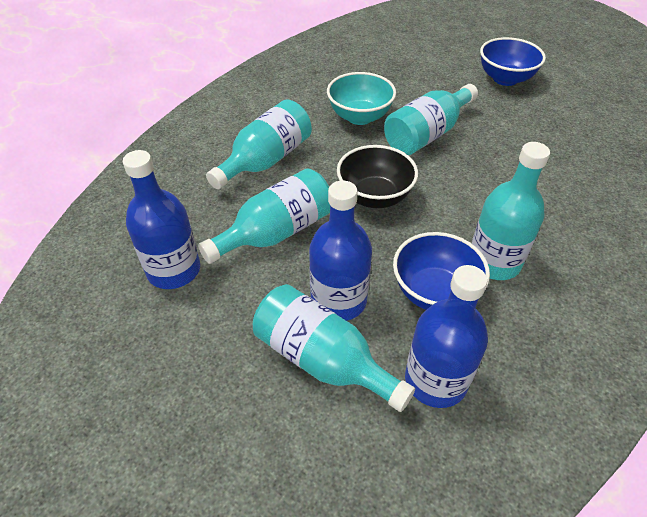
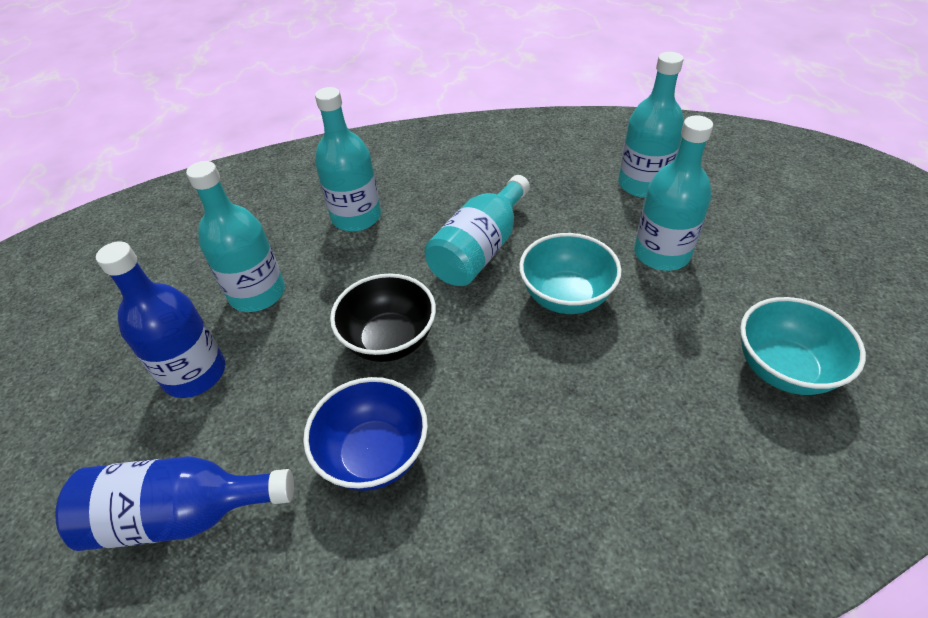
blue bottle: 3 -> 2
blue bowl: 2 -> 1
turquoise bowl: 1 -> 2

